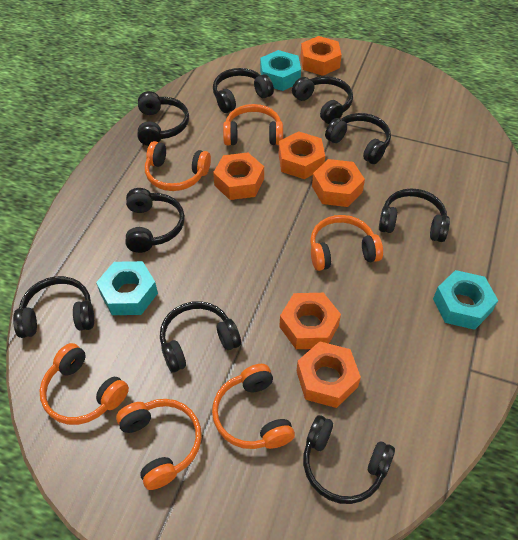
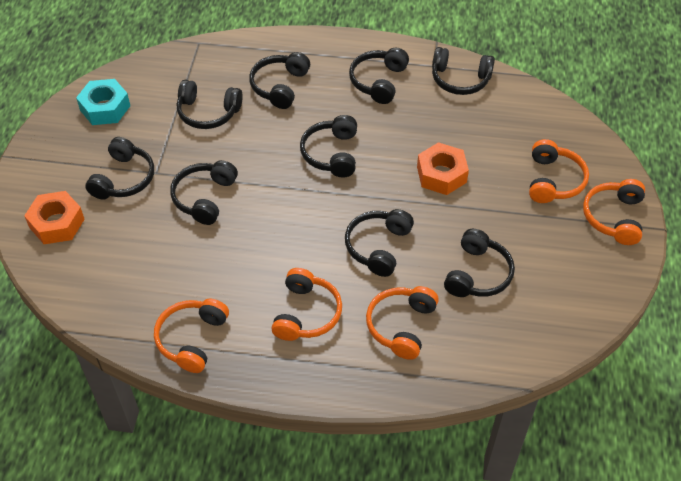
orange headphones: 6 -> 5
orange nut: 6 -> 2
turquoise nut: 3 -> 1

